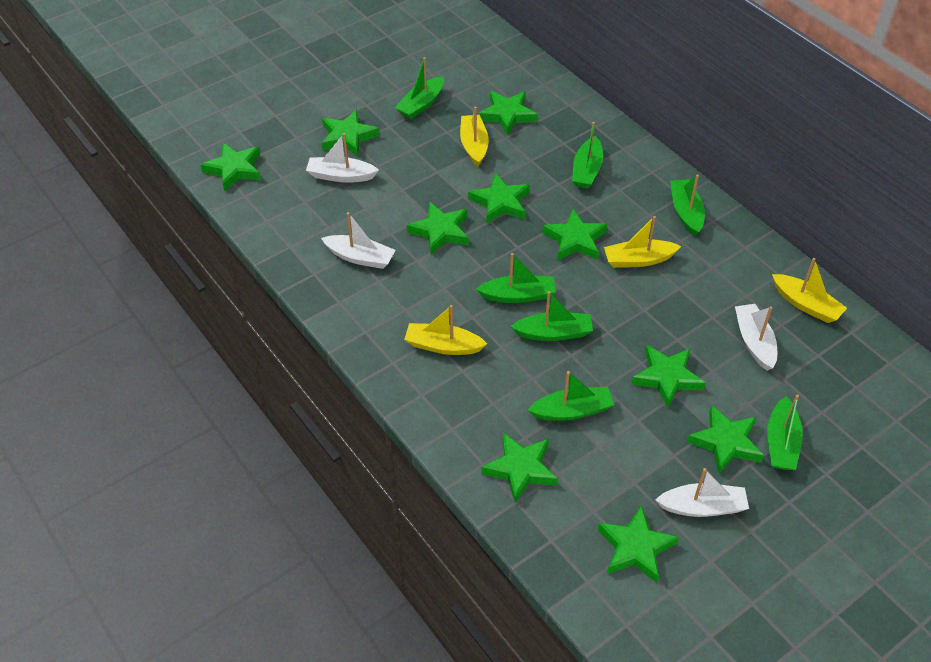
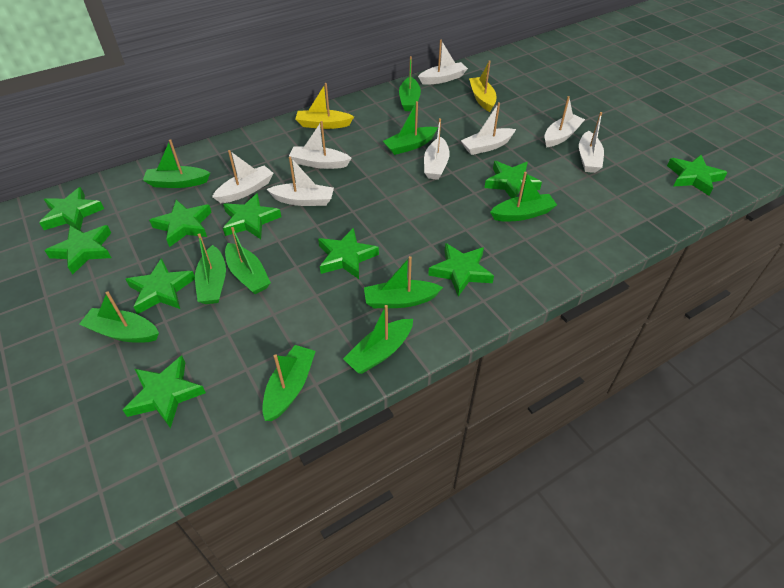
green boat: 7 -> 10
white boat: 4 -> 8
yellow boat: 4 -> 2

